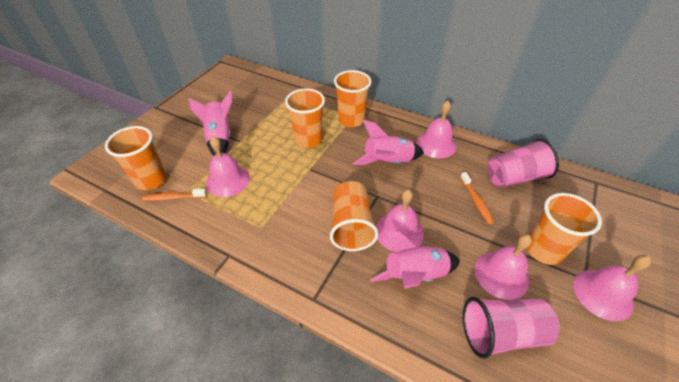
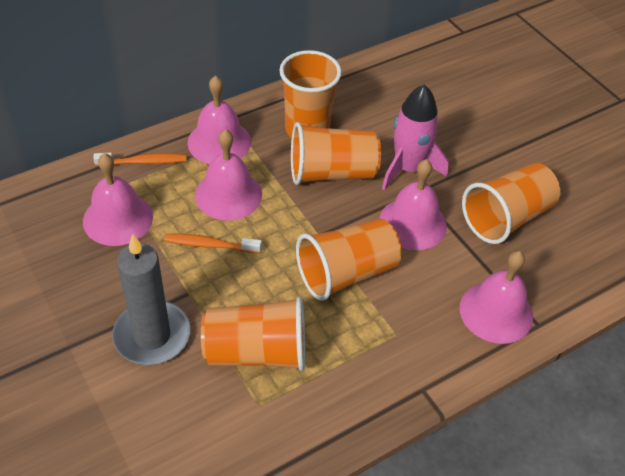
grey candle: 0 -> 1
pink cup: 2 -> 0
pink rocket: 3 -> 1

